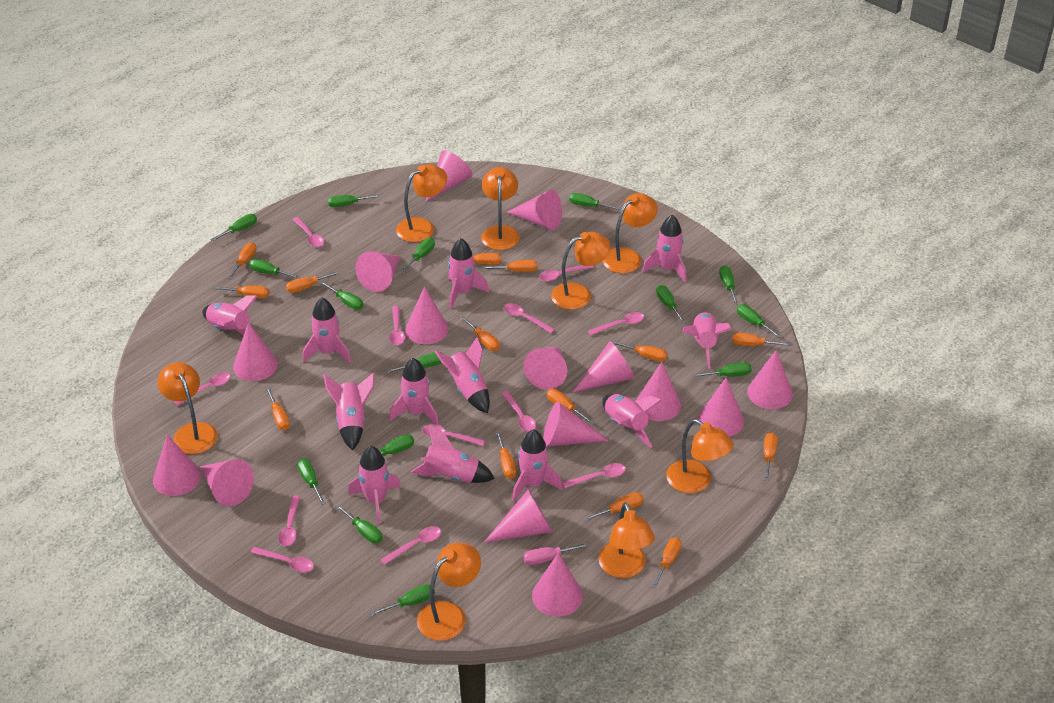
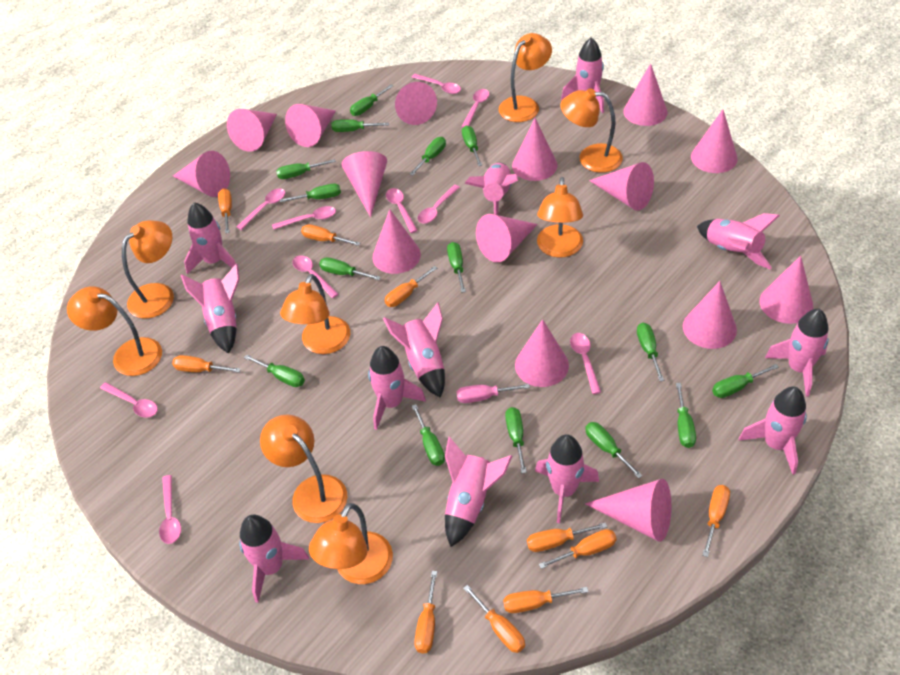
orange screwdriver: 14 -> 10
pink spoon: 12 -> 10

